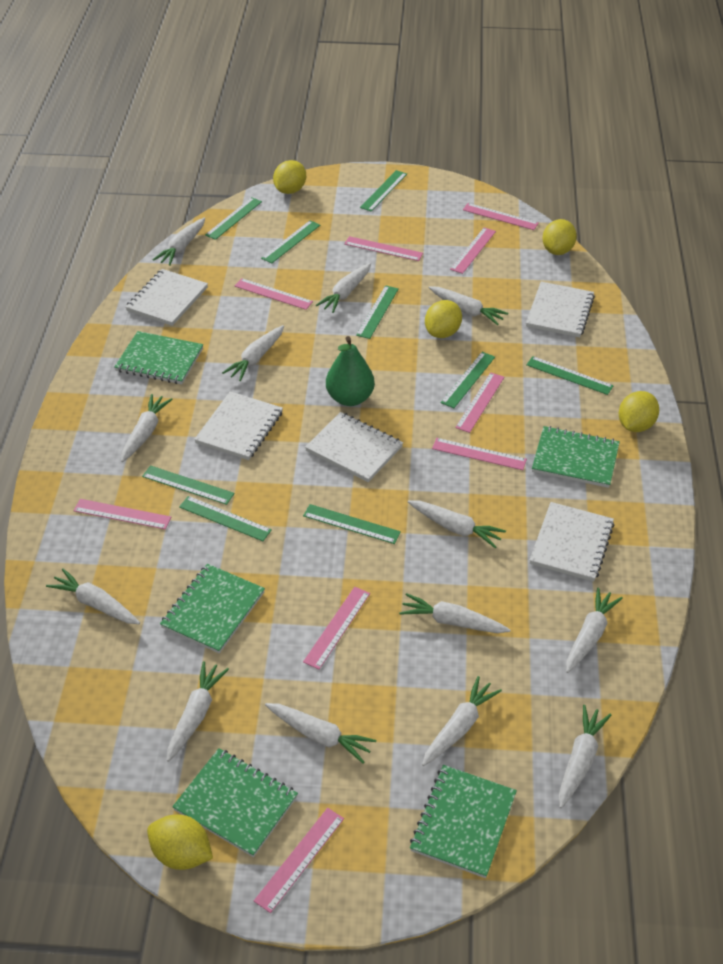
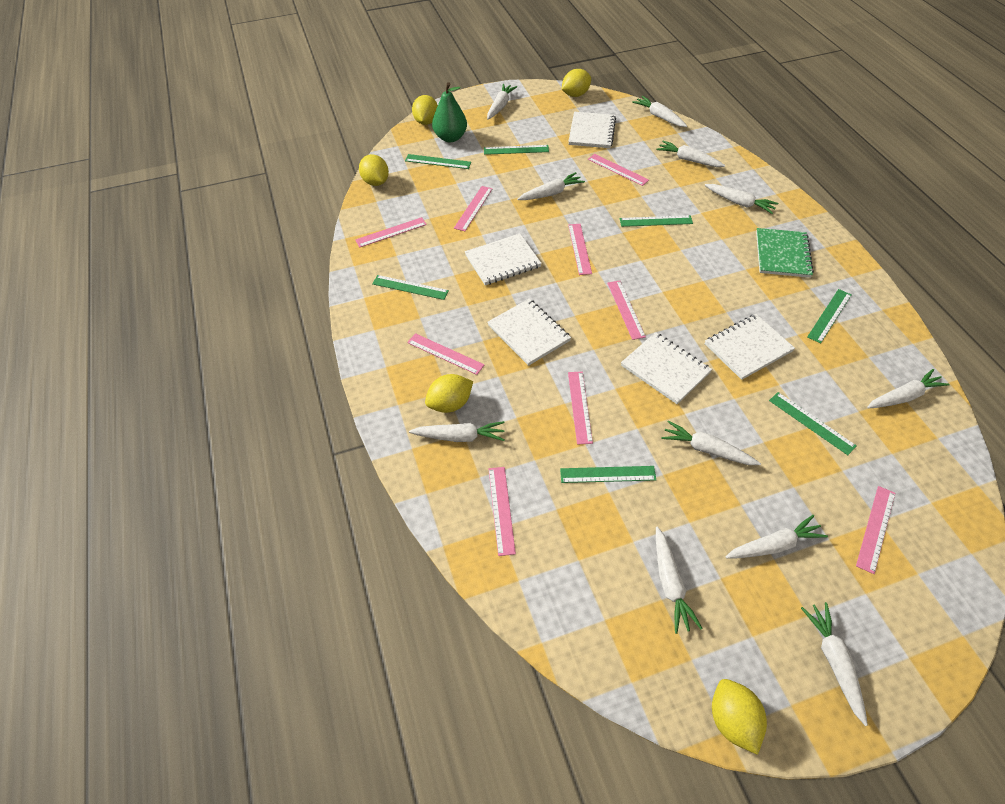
green notebook: 5 -> 1
green ruler: 9 -> 7
white carrot: 13 -> 11

